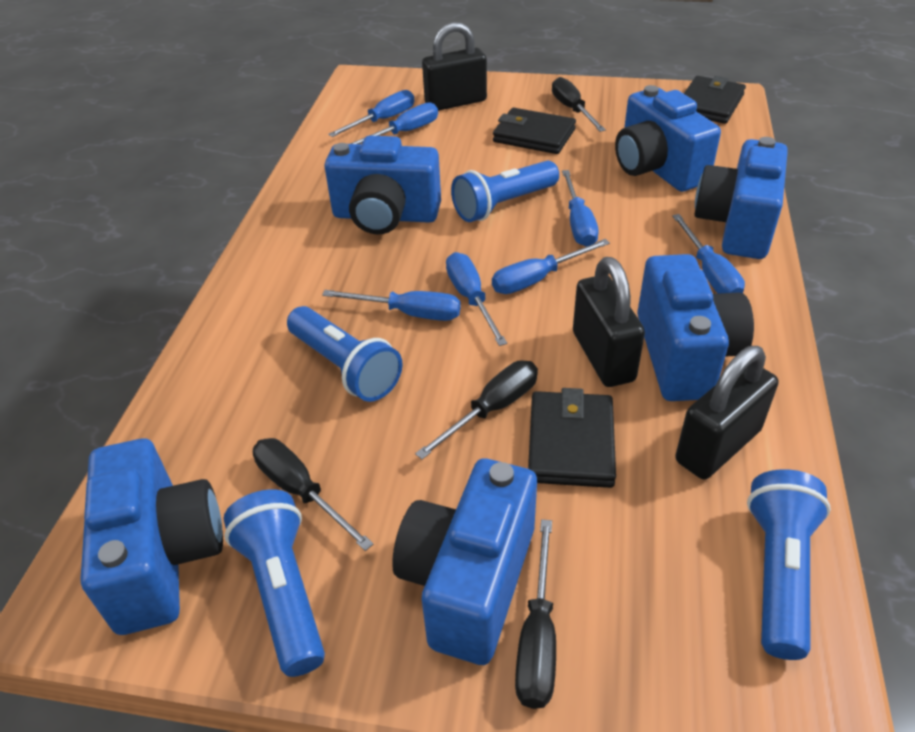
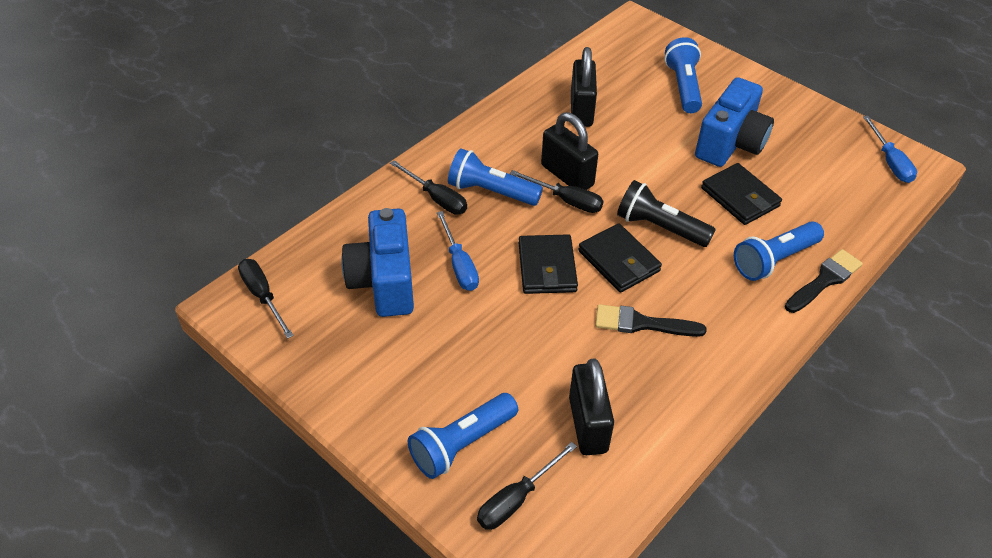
black brush: 0 -> 2
black flashlight: 0 -> 1
blue camera: 6 -> 2
blue screwdriver: 7 -> 2

